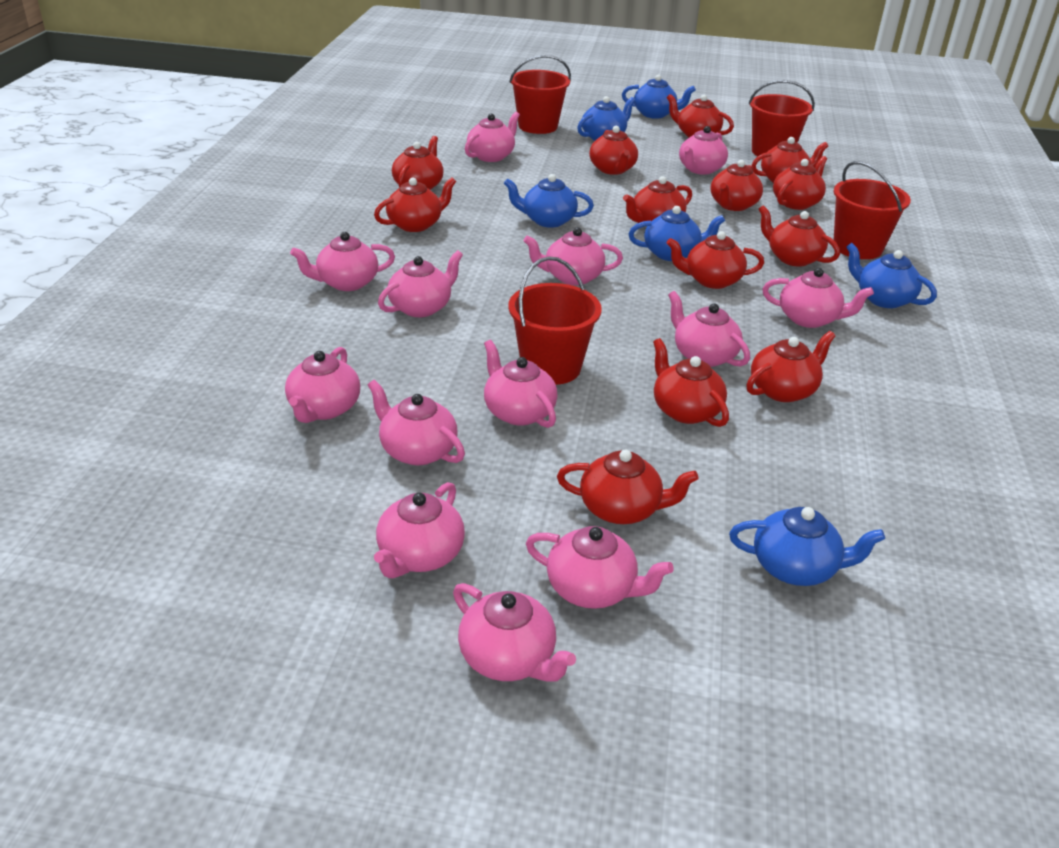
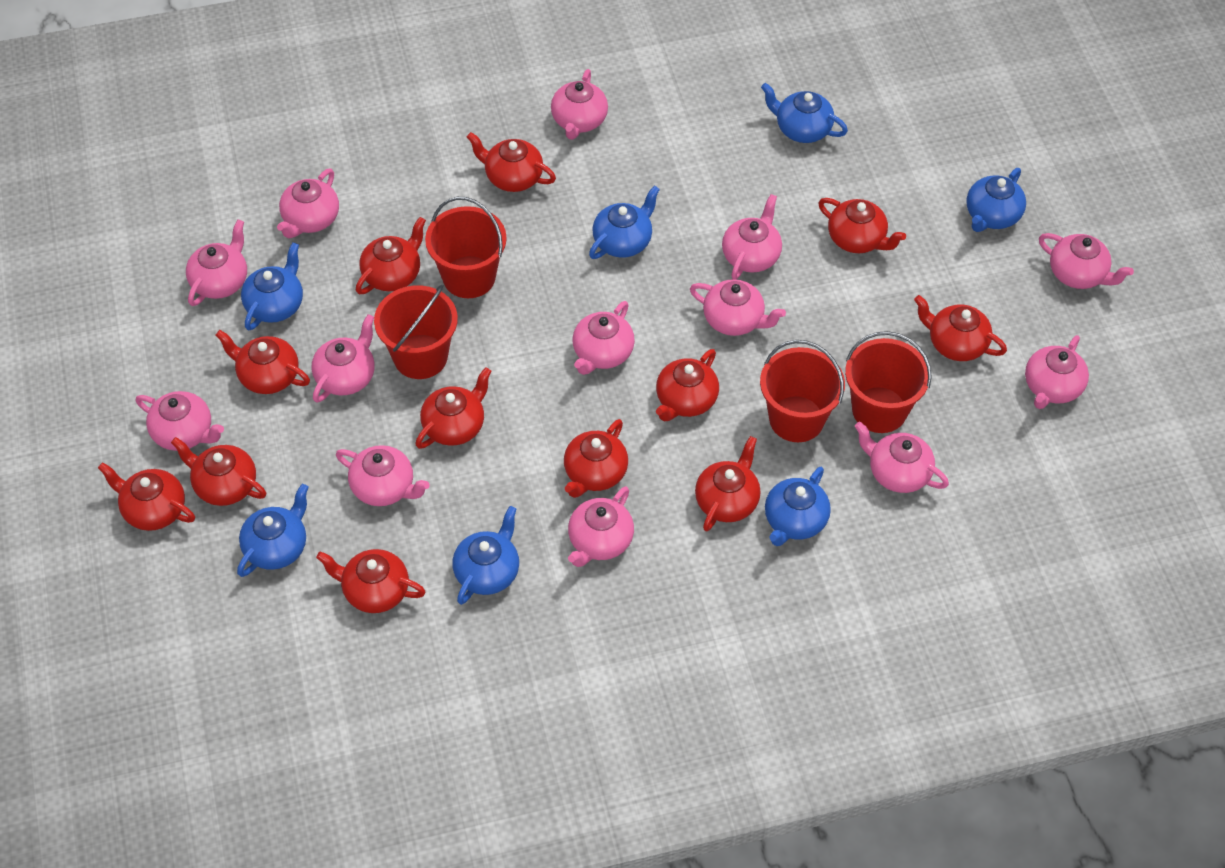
blue teapot: 6 -> 7
red teapot: 13 -> 12

